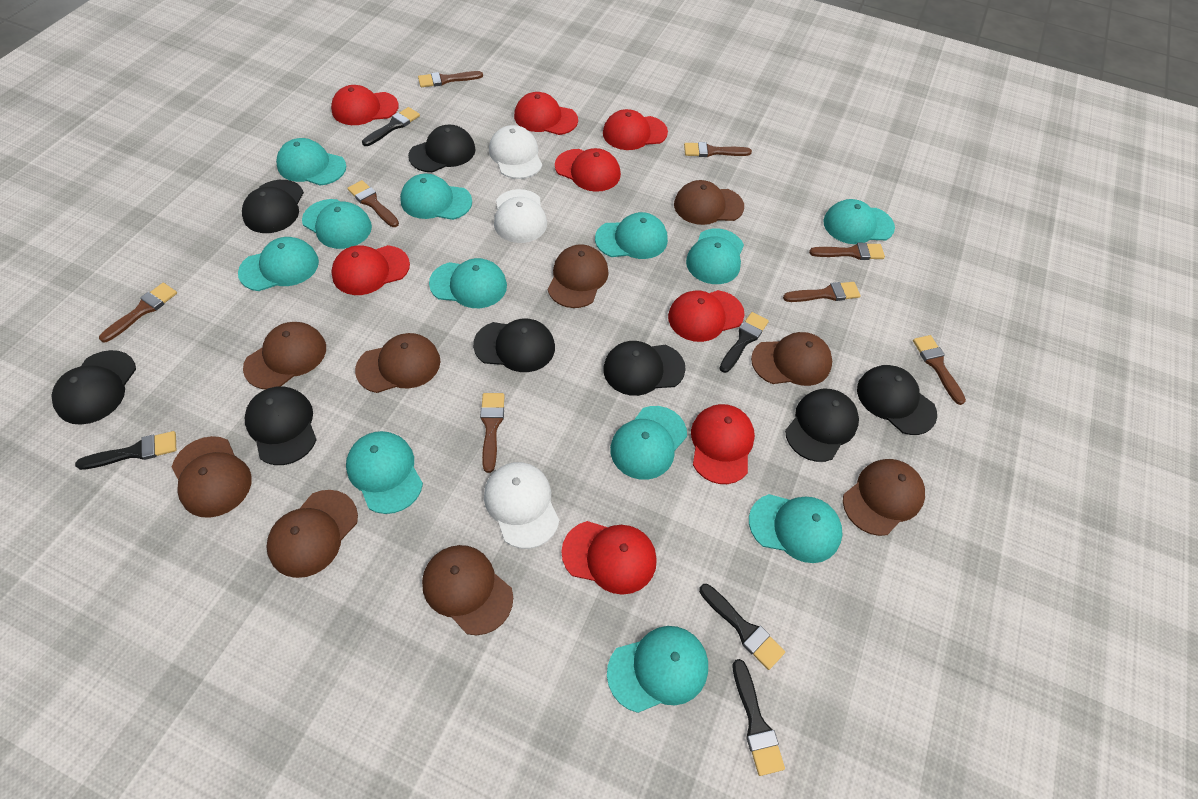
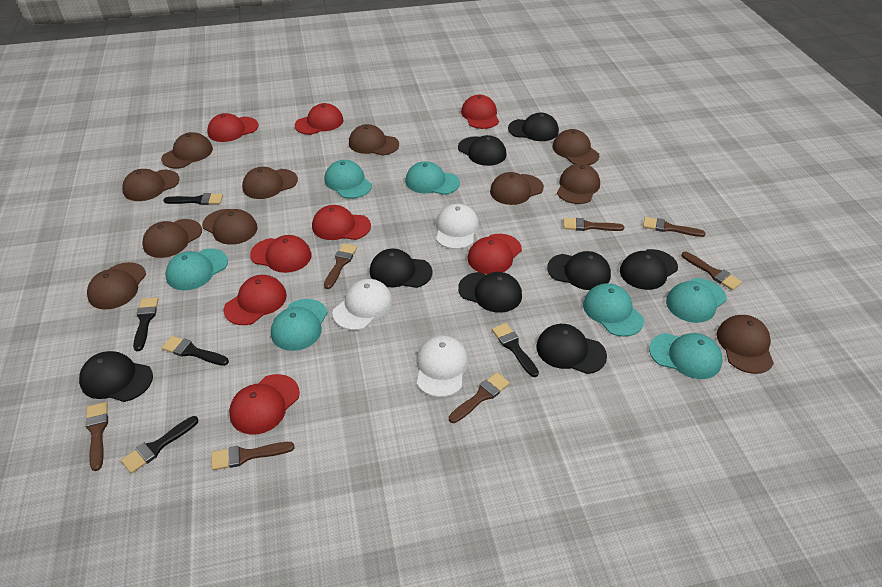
brown brush: 8 -> 7
brown cap: 9 -> 11
turquoise cap: 12 -> 7

